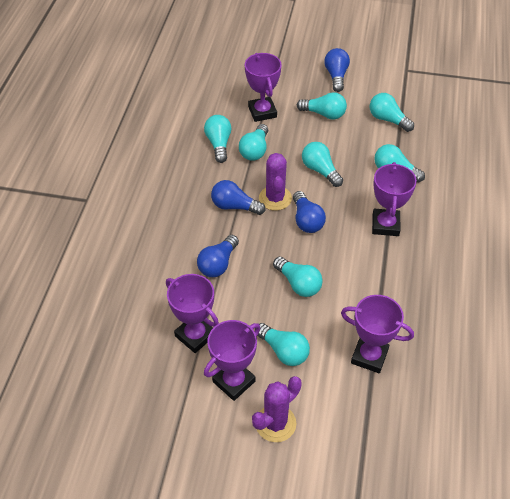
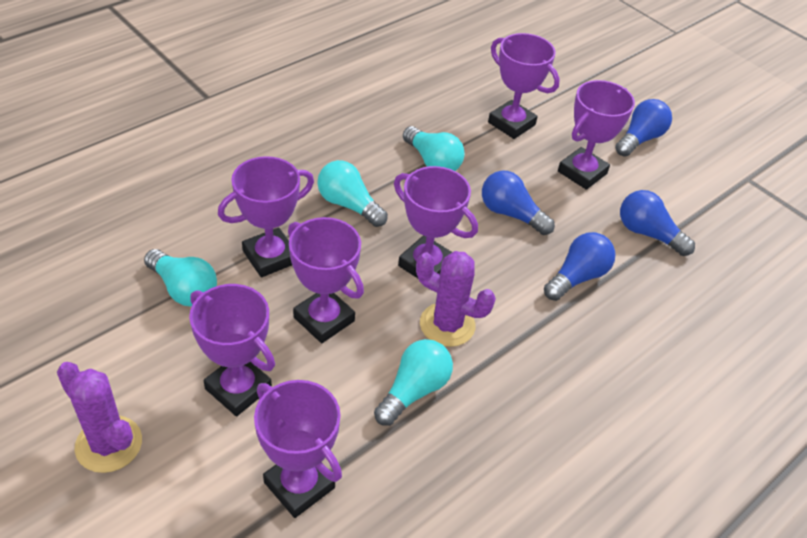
purple trophy: 5 -> 7
turquoise light bulb: 8 -> 4

